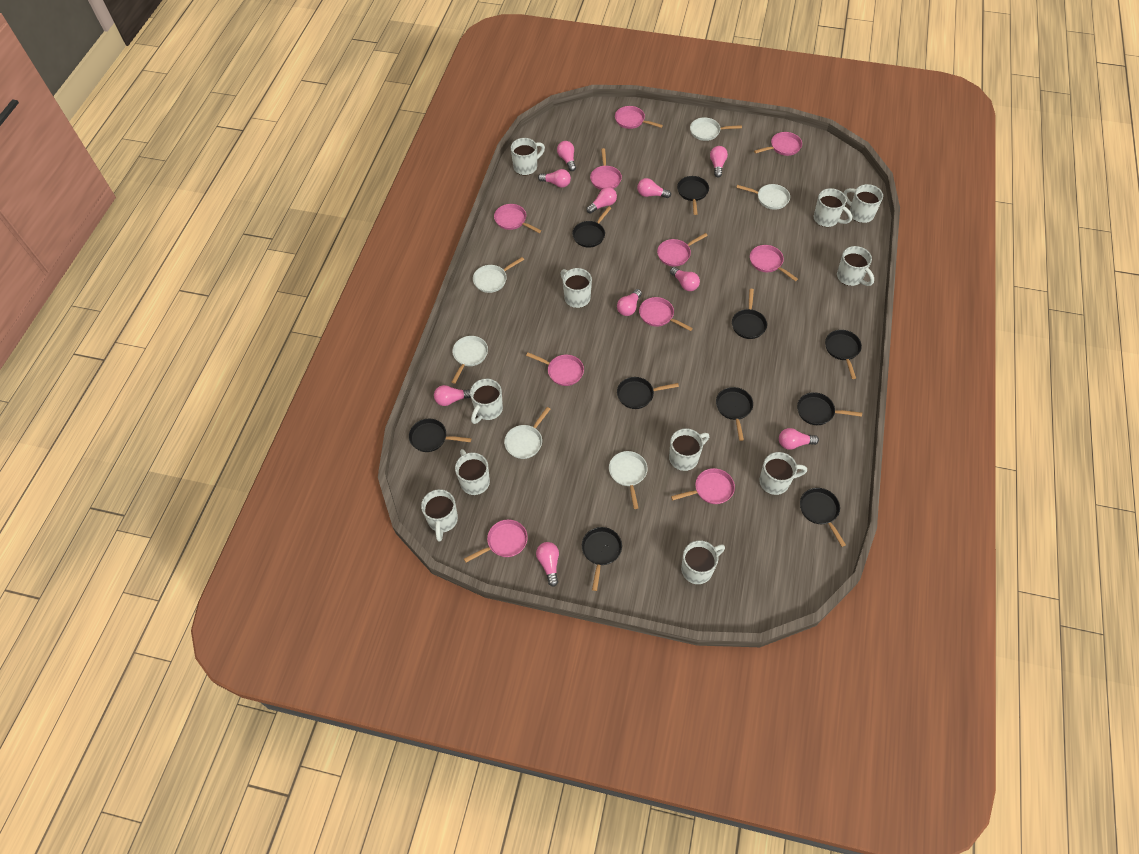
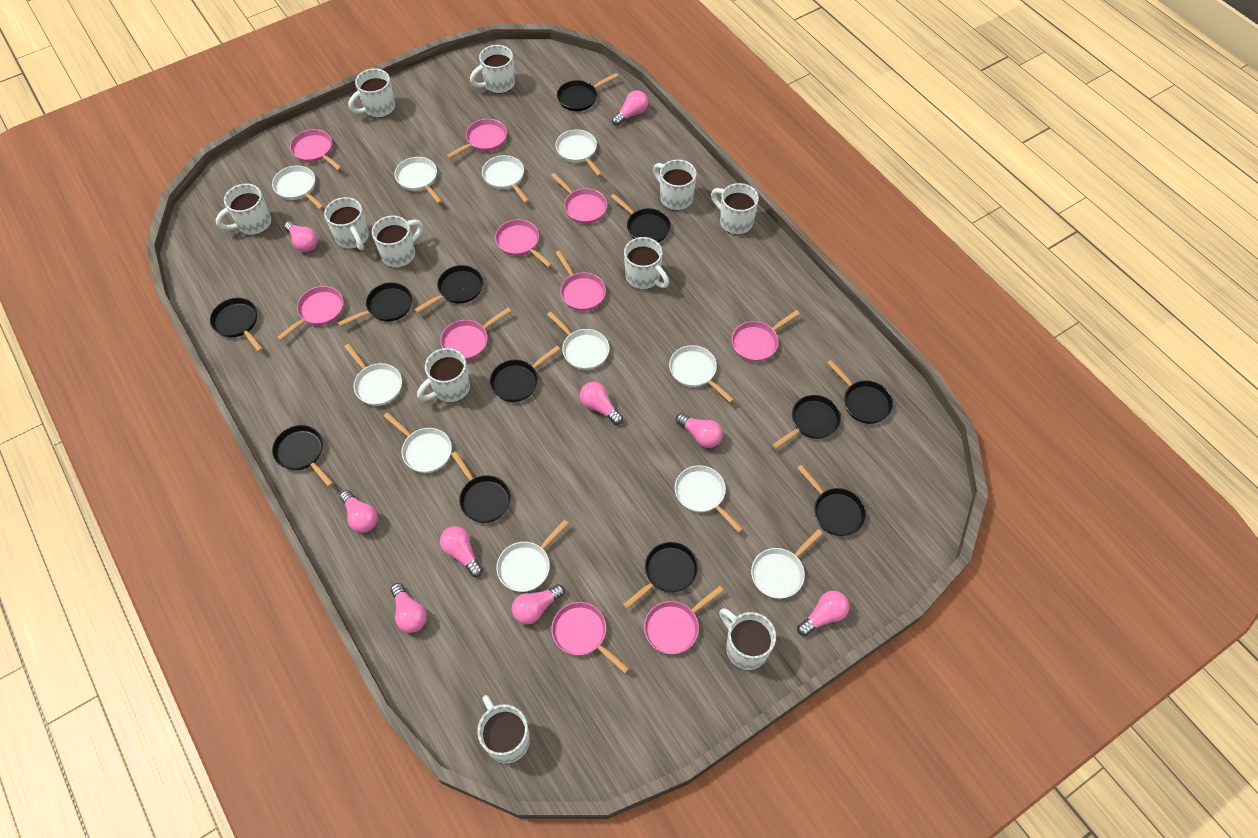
black pan: 10 -> 12
pink light bulb: 10 -> 9
white pan: 6 -> 11

